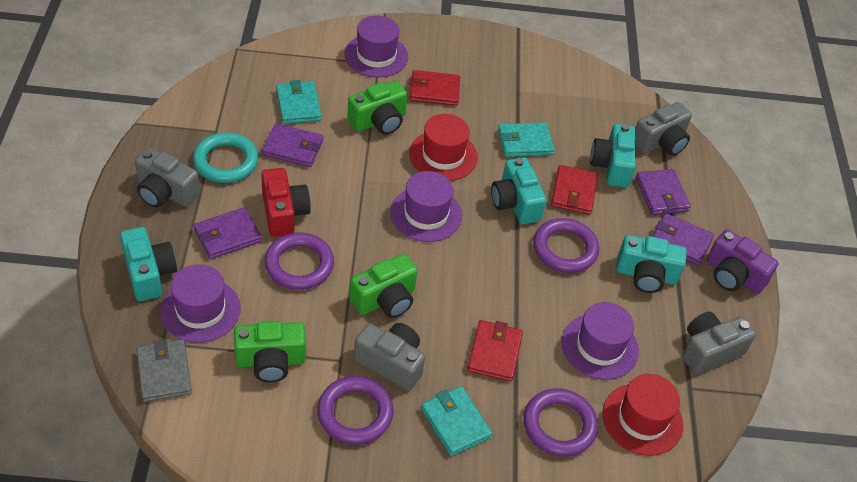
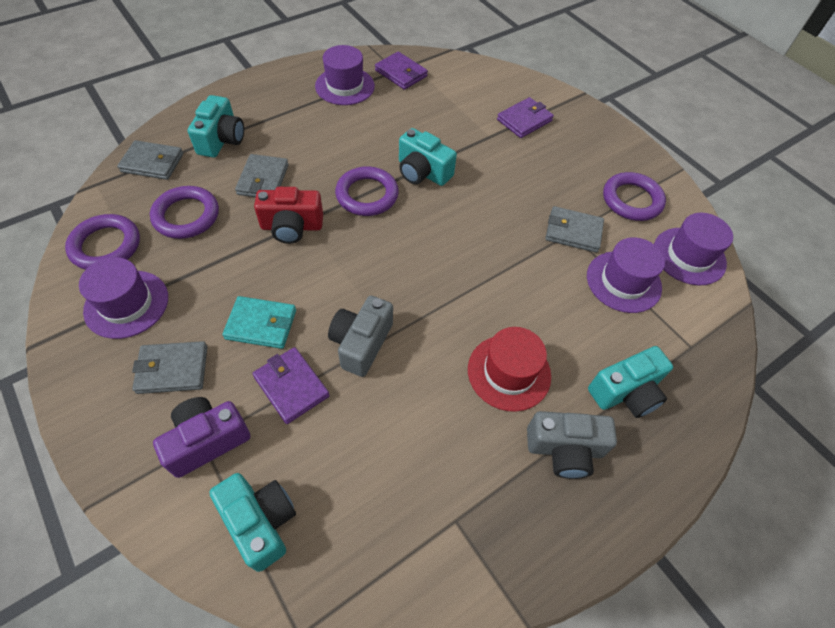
green camera: 3 -> 0
grey camera: 4 -> 2
grey wallet: 1 -> 4
purple wallet: 4 -> 3
red hat: 2 -> 1
red wallet: 3 -> 0
turquoise ring: 1 -> 0
turquoise wallet: 3 -> 1

